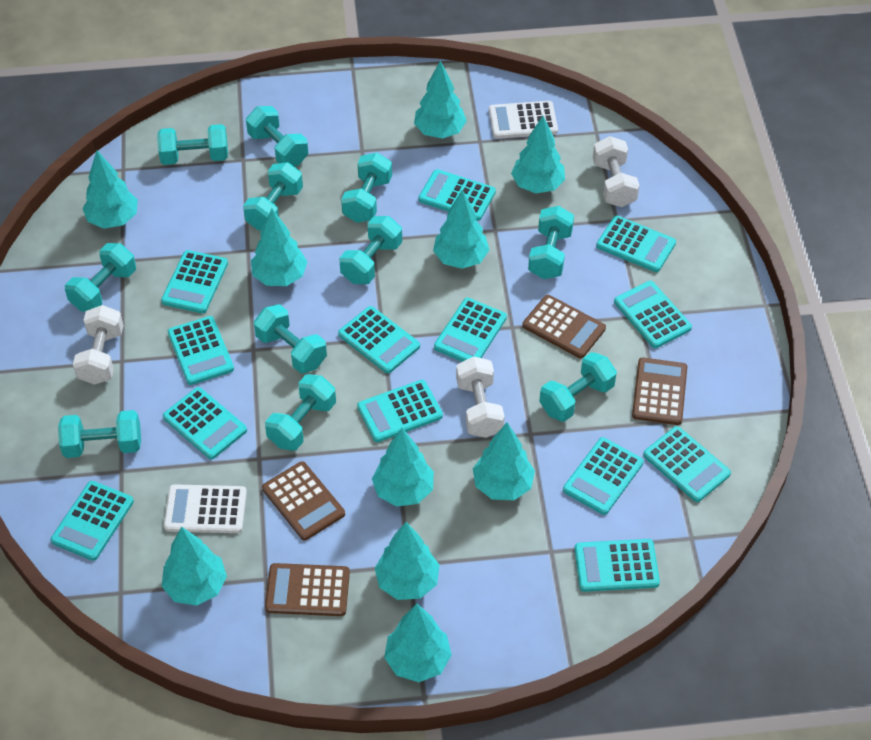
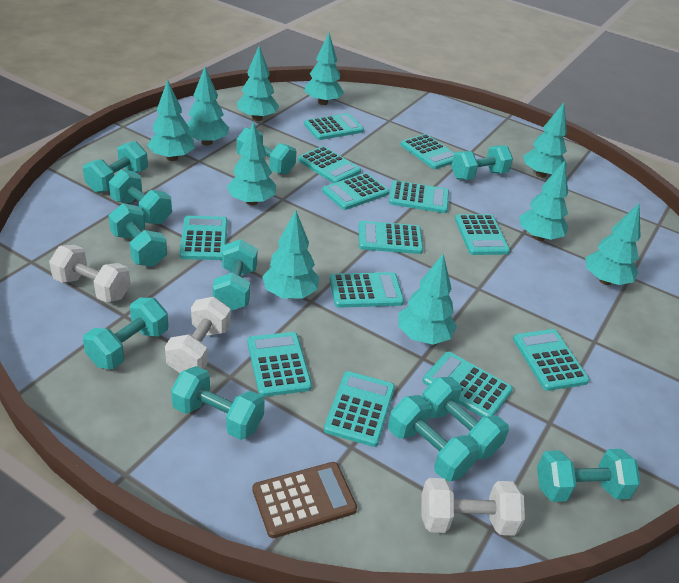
brown calculator: 4 -> 1
white calculator: 2 -> 0

